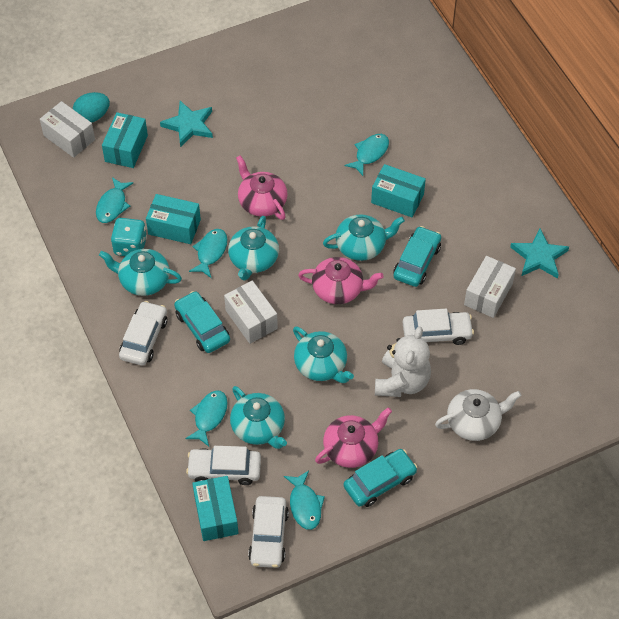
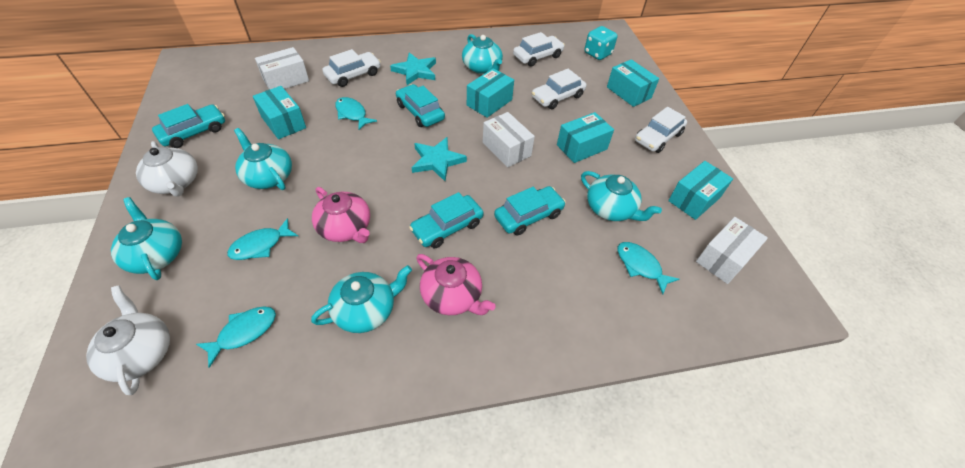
pink teapot: 3 -> 2
turquoise box: 4 -> 5
turquoise car: 3 -> 4
turquoise egg: 1 -> 0
turquoise fish: 5 -> 4
white teapot: 1 -> 2
white teddy bear: 1 -> 0

